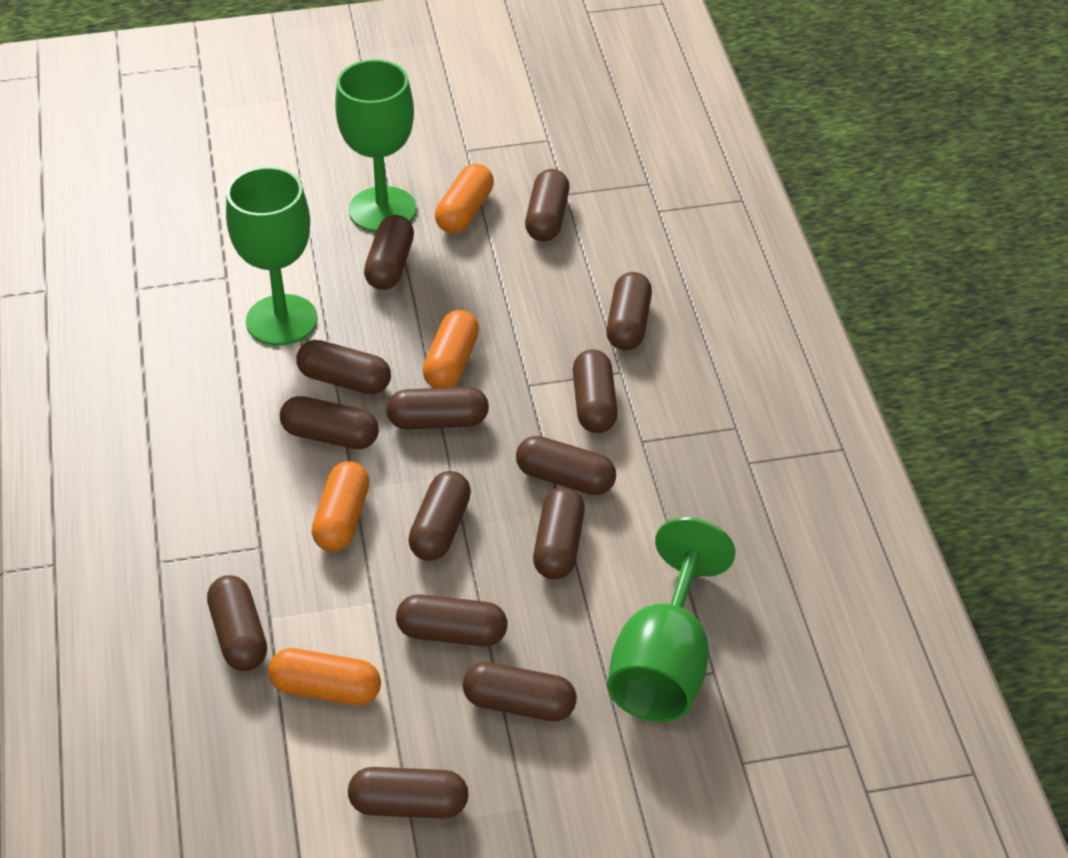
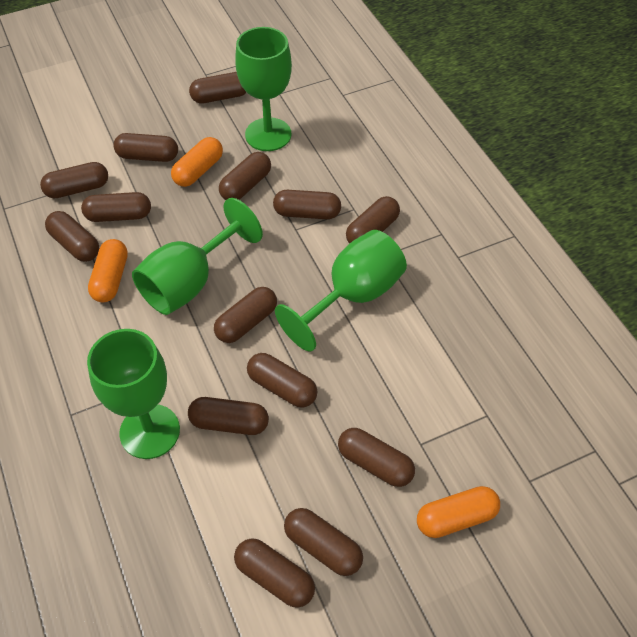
green goblet: 3 -> 4
orange capsule: 4 -> 3

